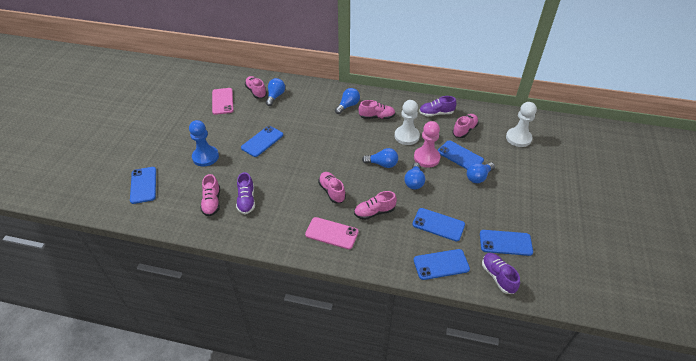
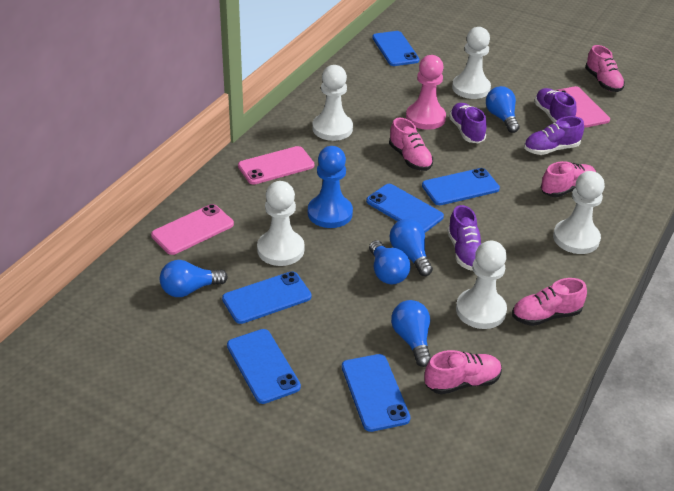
pink phone: 2 -> 3
pink shoe: 6 -> 5
purple shoe: 3 -> 4
white pawn: 2 -> 5

